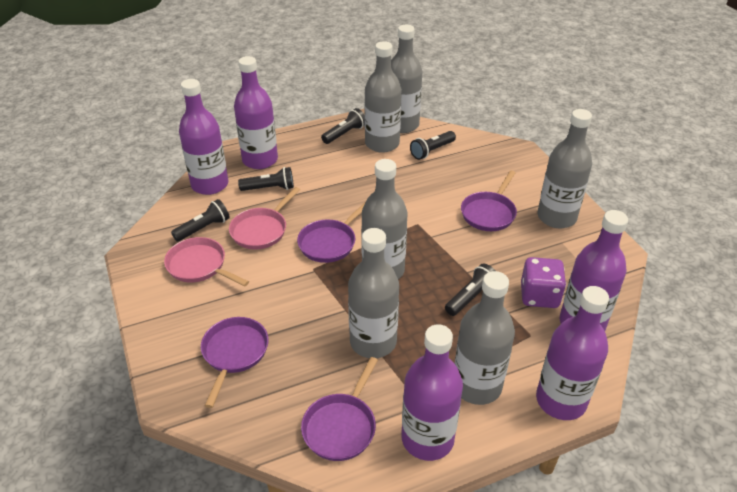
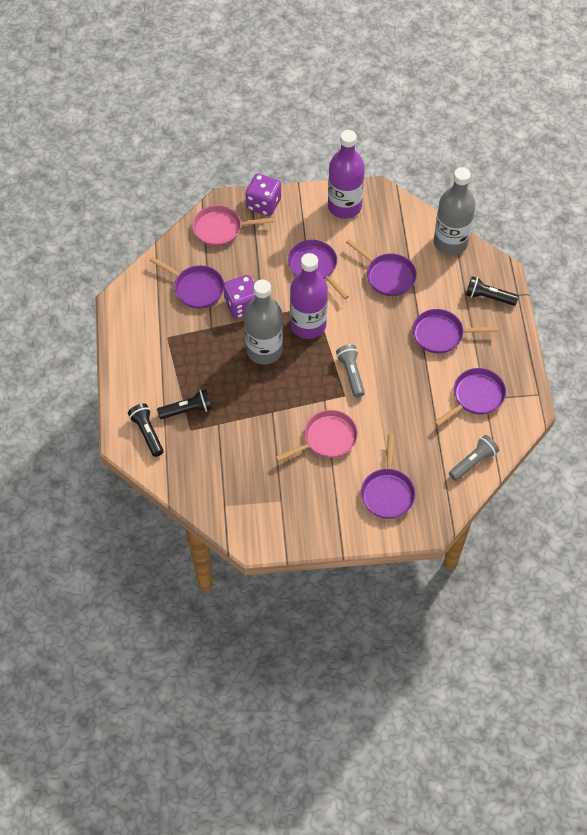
black flashlight: 5 -> 3
grey bottle: 6 -> 2
grey flashlight: 0 -> 2
purple bottle: 5 -> 2
purple dice: 1 -> 2
purple pan: 4 -> 6

